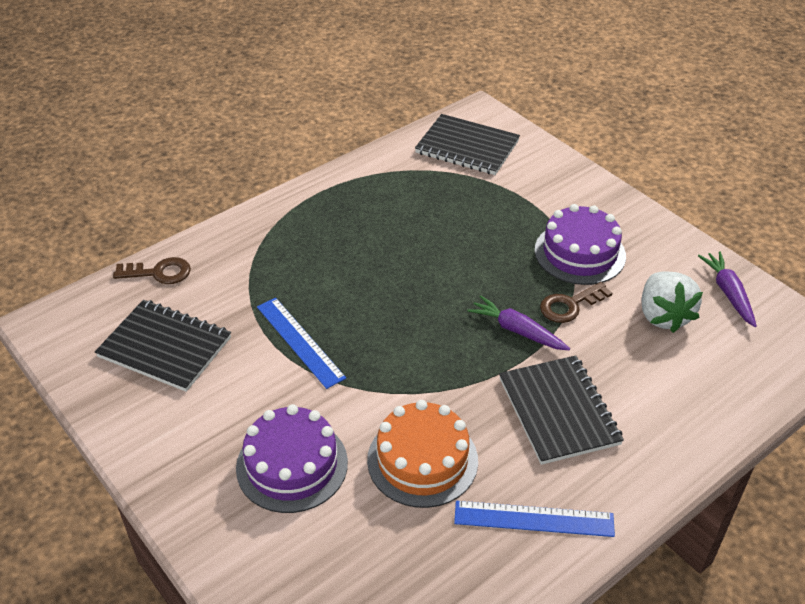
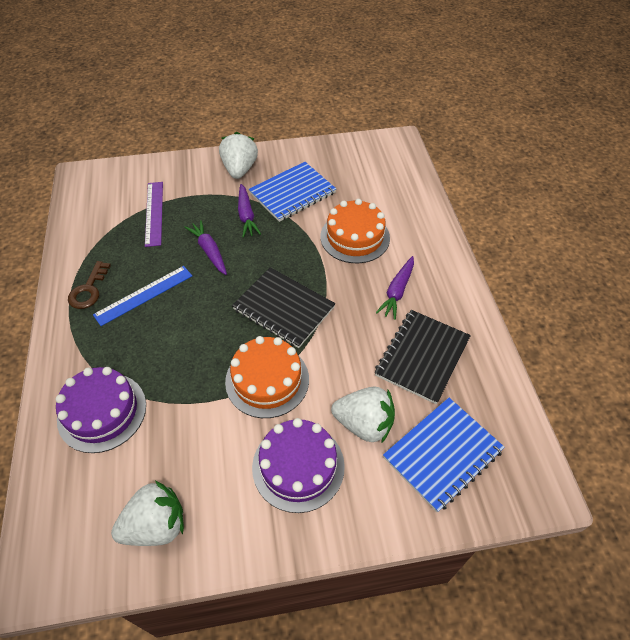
black notebook: 3 -> 2
blue notebook: 0 -> 2
blue ruler: 2 -> 1
brown key: 2 -> 1
orange cake: 1 -> 2
purple carrot: 2 -> 3
purple ruler: 0 -> 1
white strawberry: 1 -> 3

